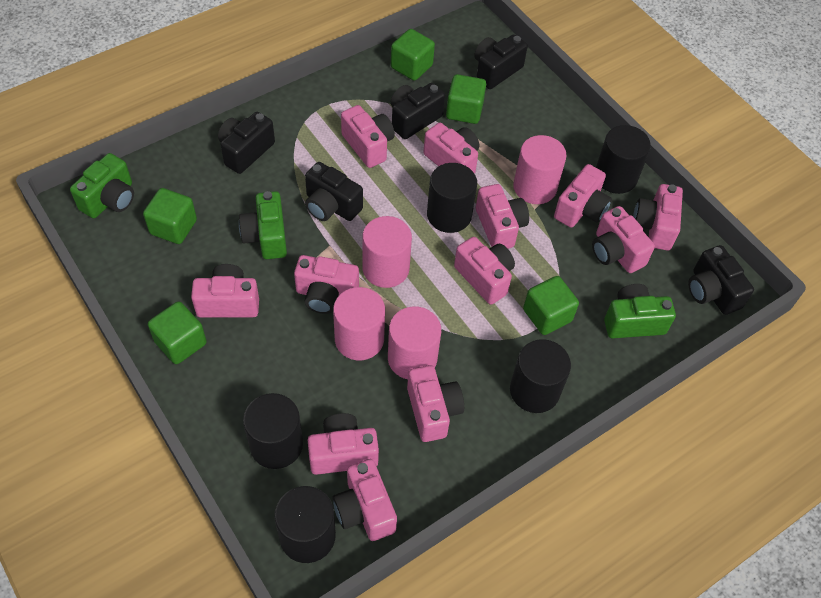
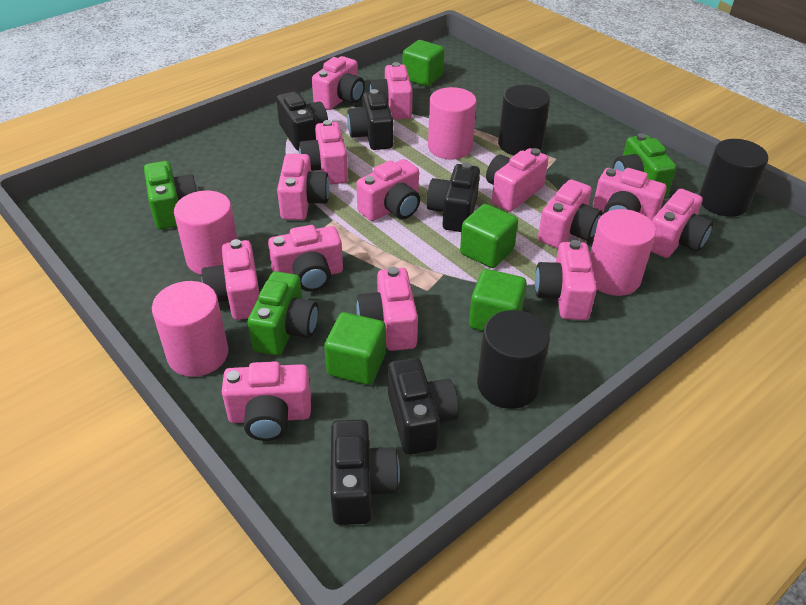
black cylinder: 5 -> 3
green cube: 5 -> 4
pink camera: 12 -> 14

